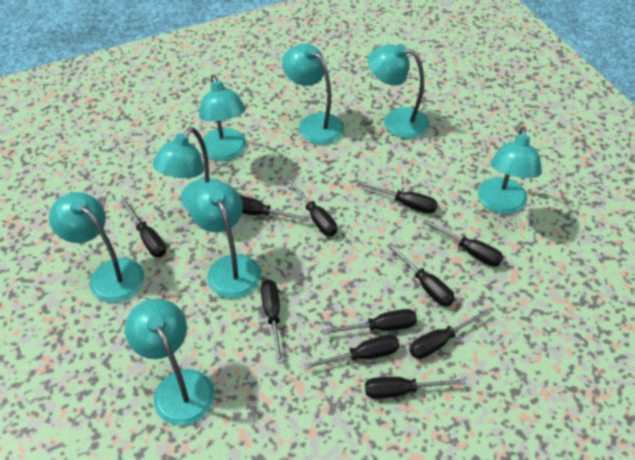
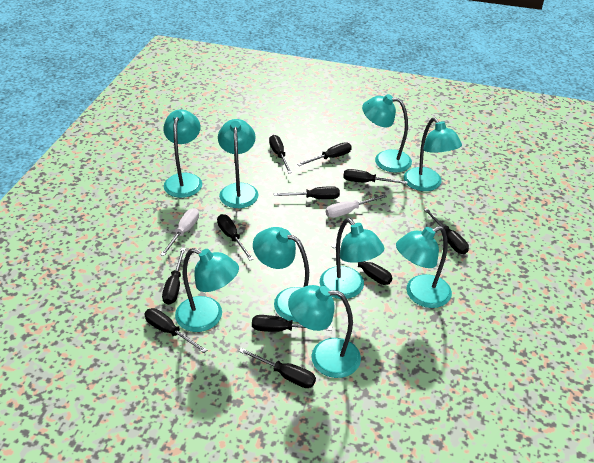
turquoise lamp: 8 -> 9
white screwdriver: 0 -> 2

